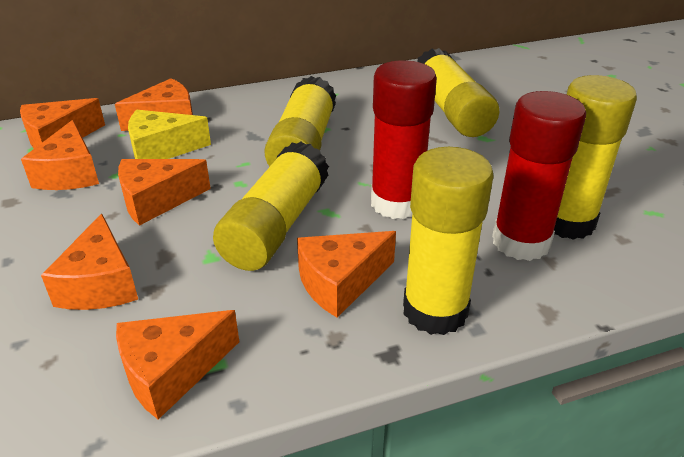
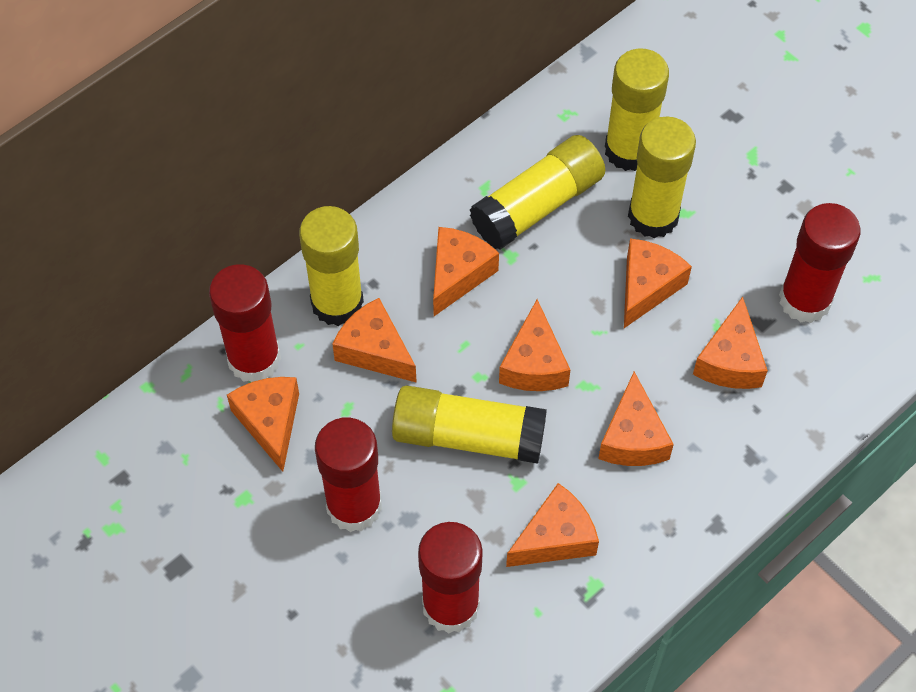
orange cheese: 7 -> 8
red glue stick: 2 -> 4
yellow cheese: 1 -> 0

